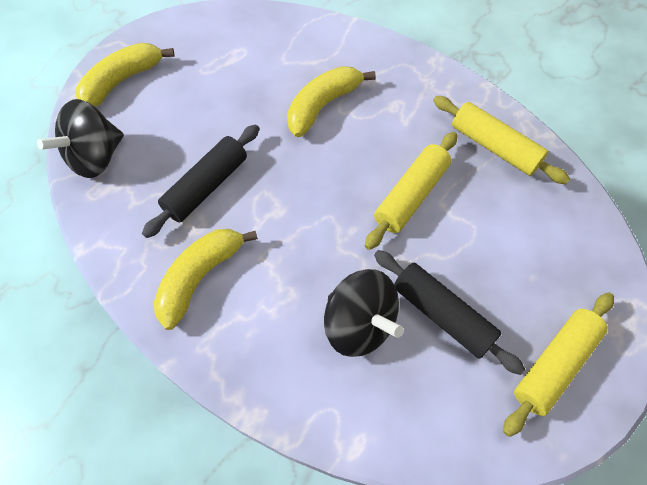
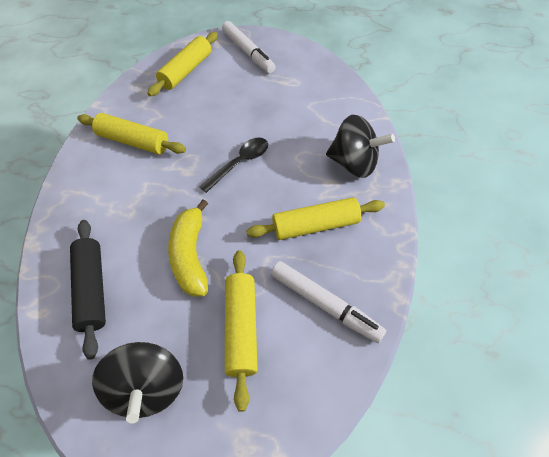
black rolling pin: 2 -> 1
black spoon: 0 -> 1
white marker: 0 -> 2
yellow banana: 3 -> 1
yellow rolling pin: 3 -> 4

